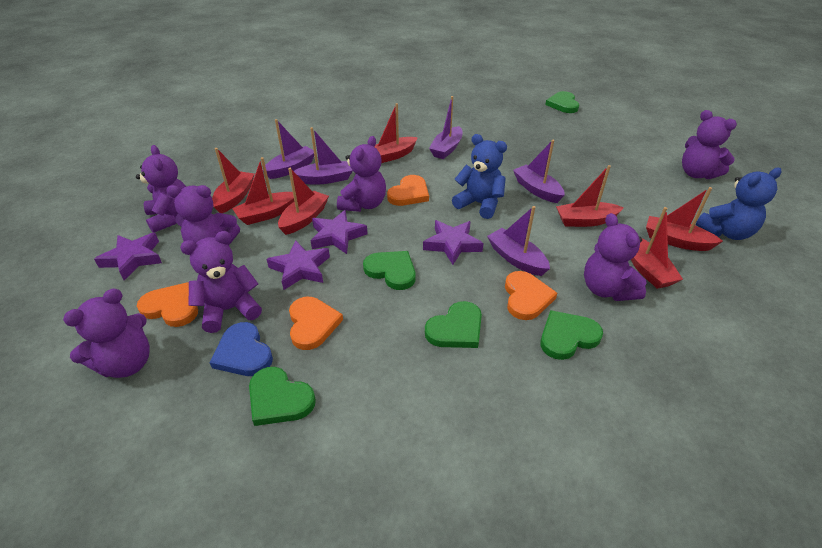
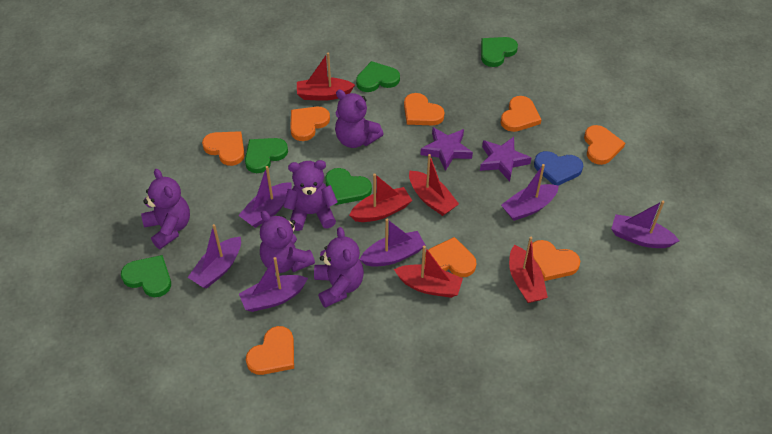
blue teddy bear: 2 -> 0
orange heart: 4 -> 8
purple boat: 5 -> 6
purple star: 4 -> 2
purple teddy bear: 7 -> 5
red boat: 7 -> 5

